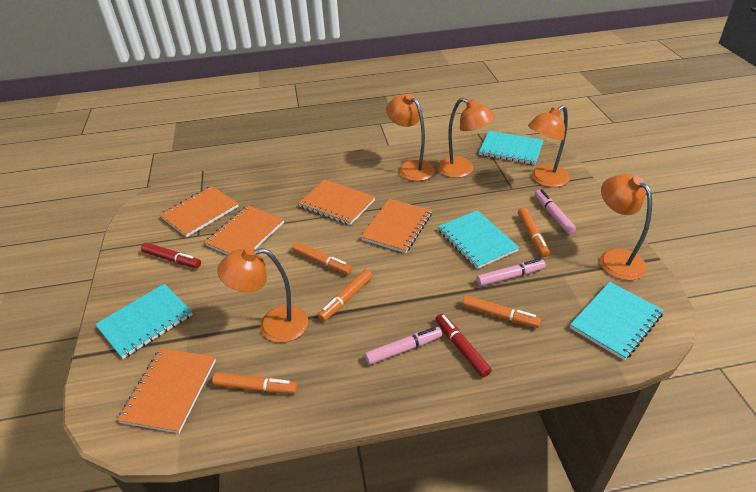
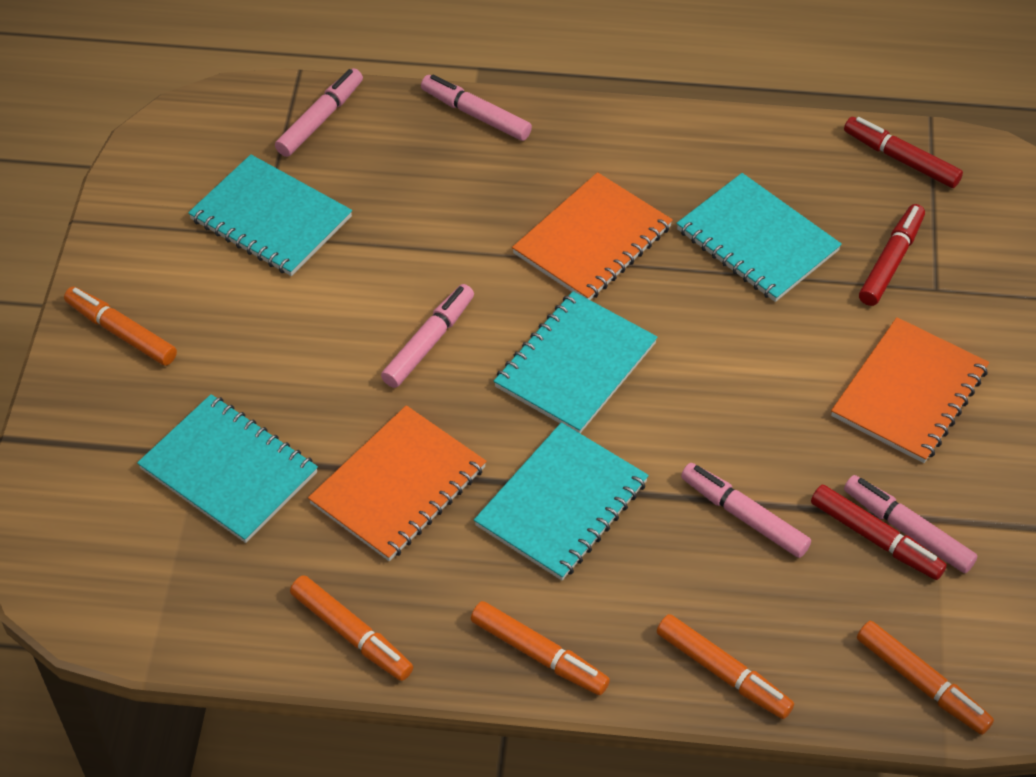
orange lamp: 5 -> 0
orange notebook: 5 -> 3
pink marker: 3 -> 5
red marker: 2 -> 3
turquoise notebook: 4 -> 5

